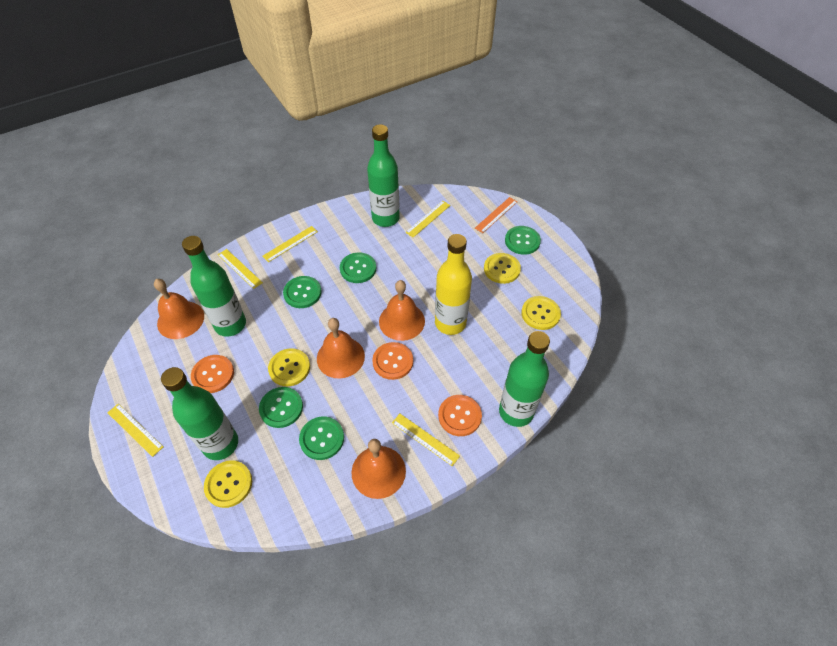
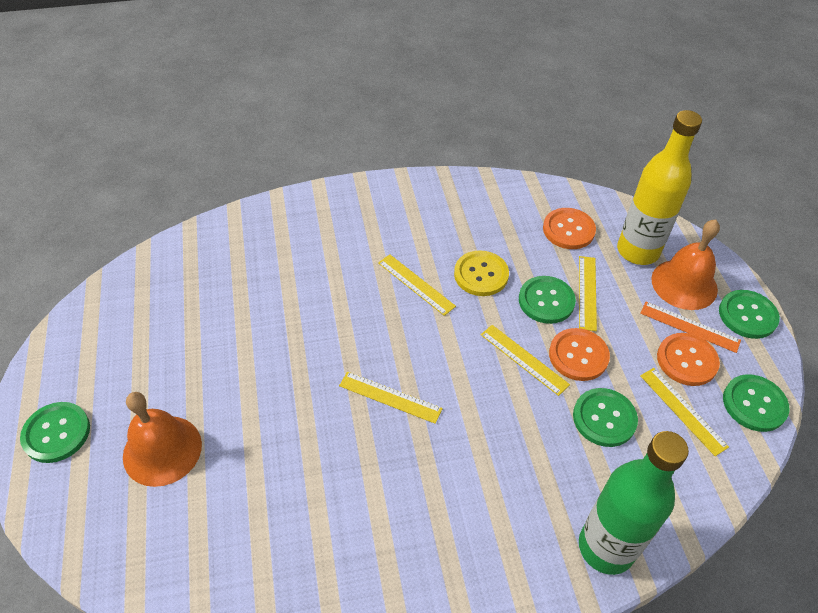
green bottle: 4 -> 1
orange bell: 4 -> 2
yellow button: 4 -> 1

